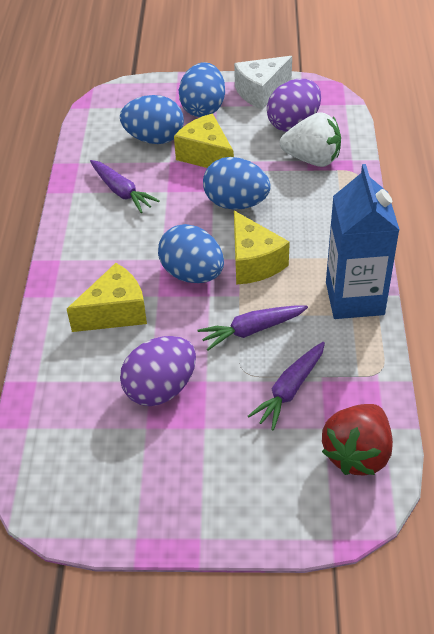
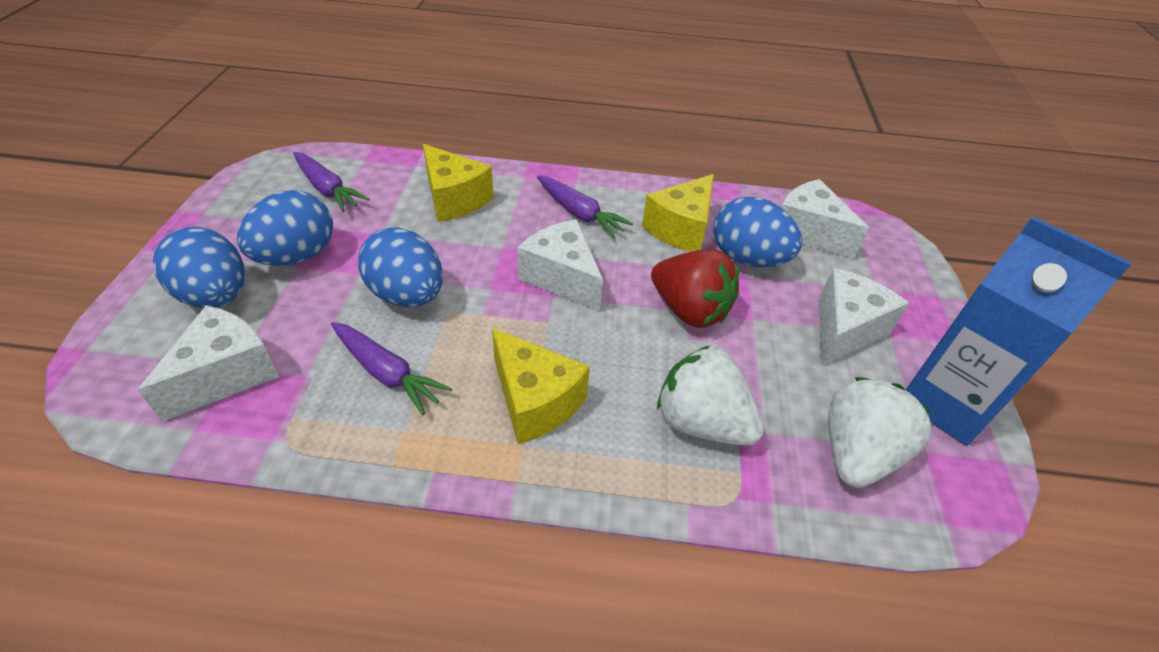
purple egg: 2 -> 0
white cheese: 1 -> 4
white strawberry: 1 -> 2

